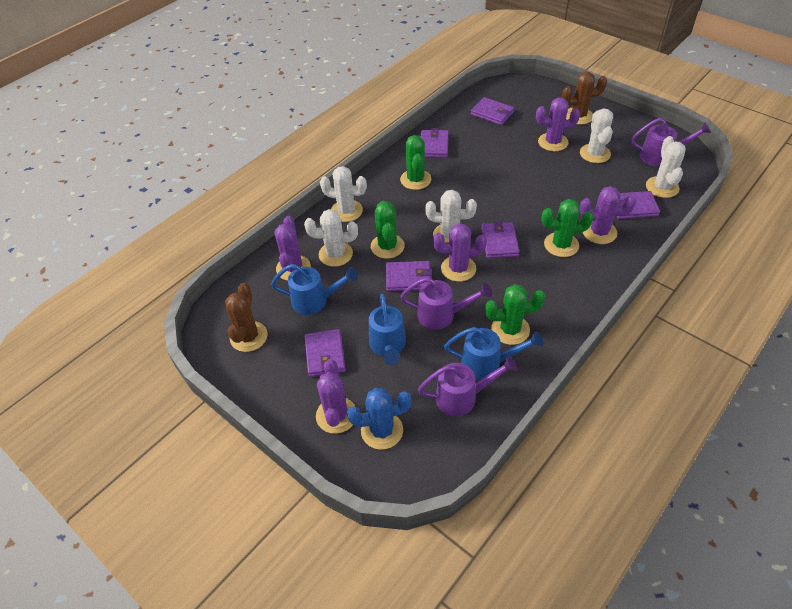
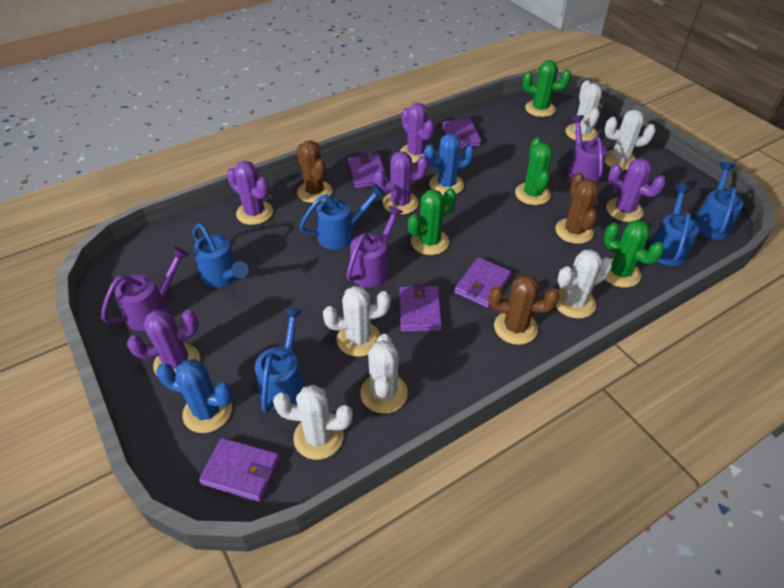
blue cactus: 1 -> 2
blue watering can: 3 -> 5
brown cactus: 2 -> 3
purple wallet: 6 -> 5
white cactus: 5 -> 6

